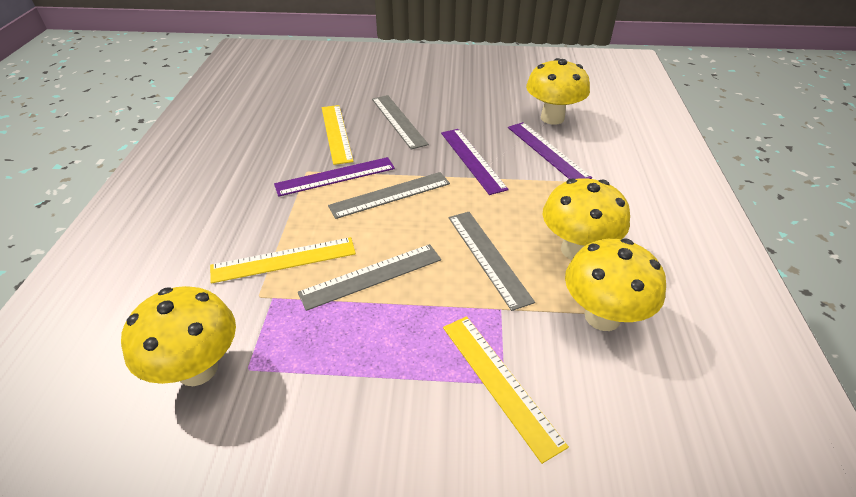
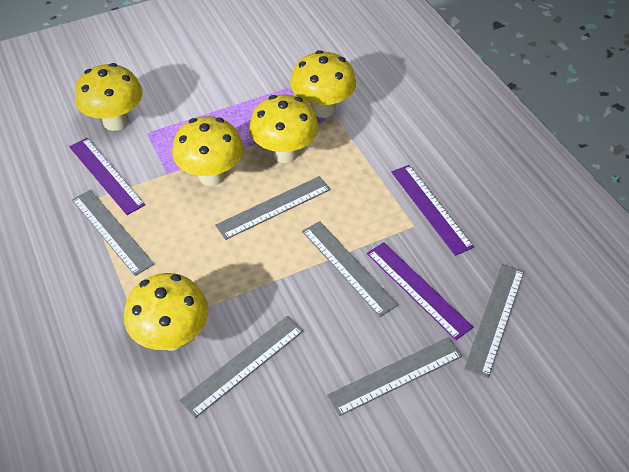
grey ruler: 4 -> 6
yellow mushroom: 4 -> 5
yellow ruler: 3 -> 0

